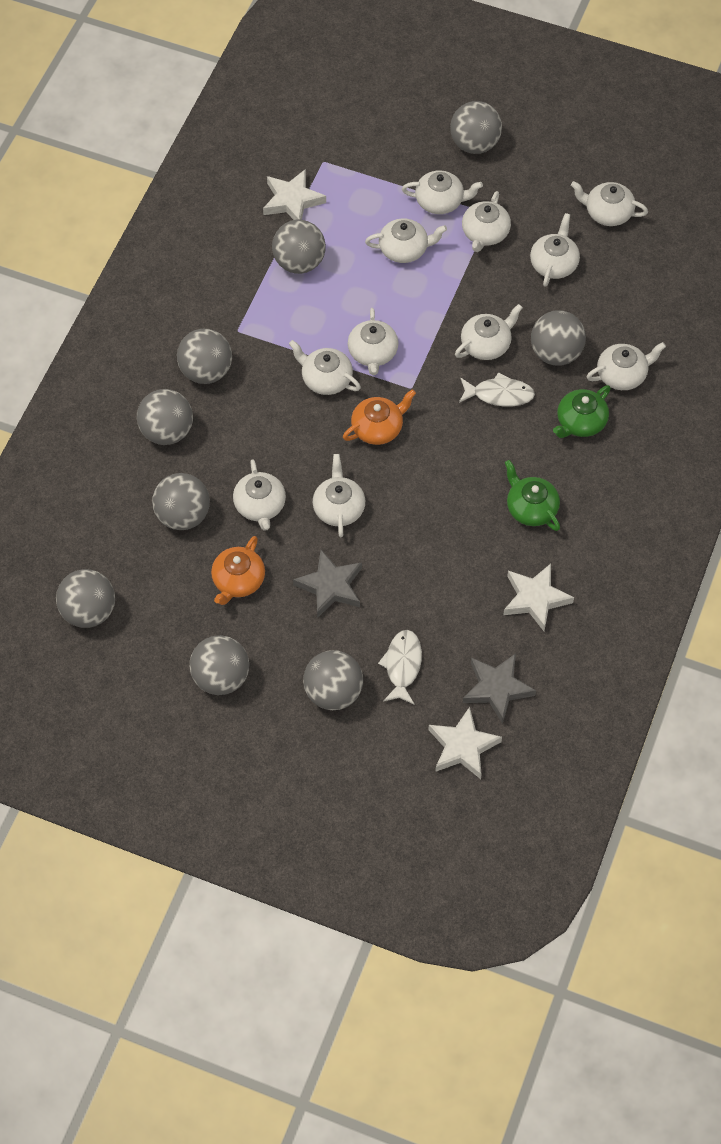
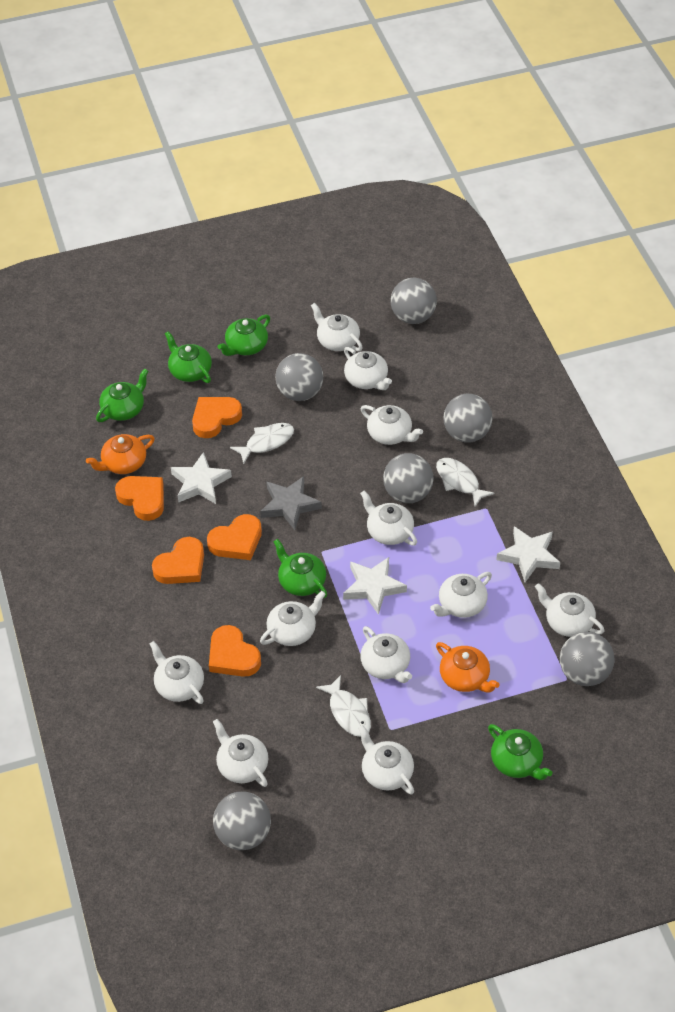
green teapot: 2 -> 5
grey ball: 9 -> 6
grey star: 2 -> 1
orange heart: 0 -> 5
white fish: 2 -> 3

